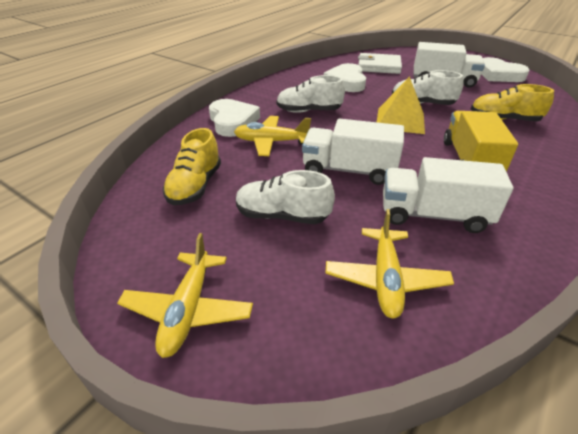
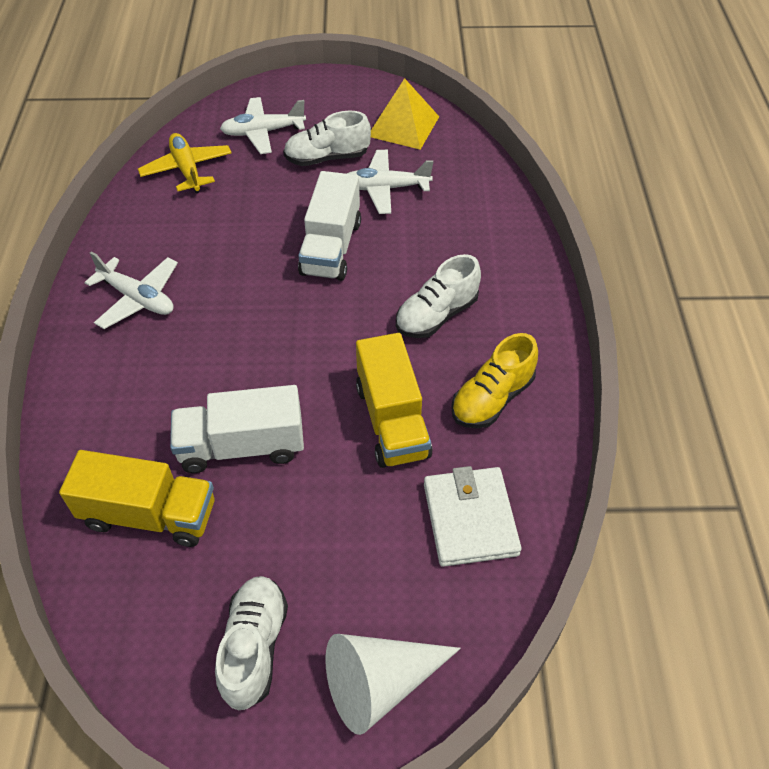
white cone: 0 -> 1
white heart: 3 -> 0
white plane: 0 -> 3
white truck: 3 -> 2
yellow plane: 3 -> 1
yellow shoe: 2 -> 1
yellow truck: 1 -> 2

